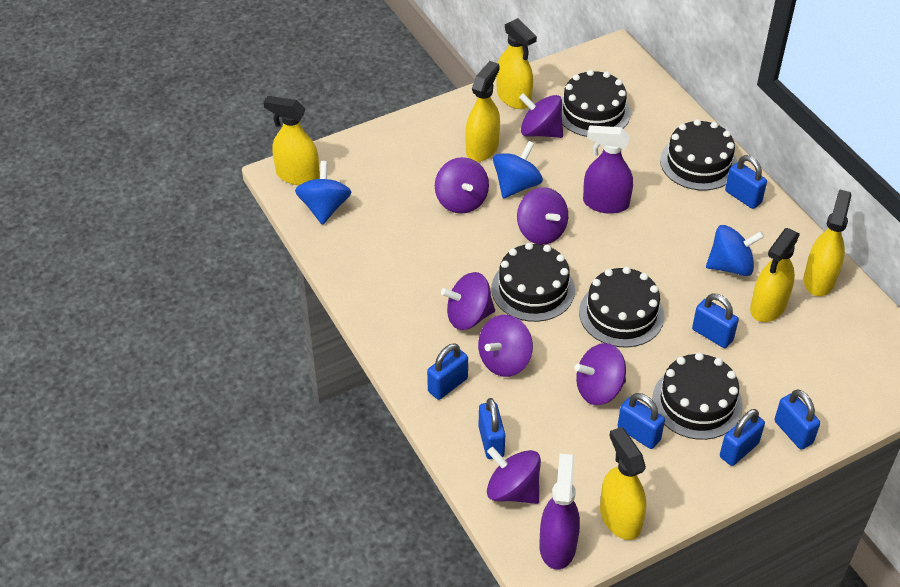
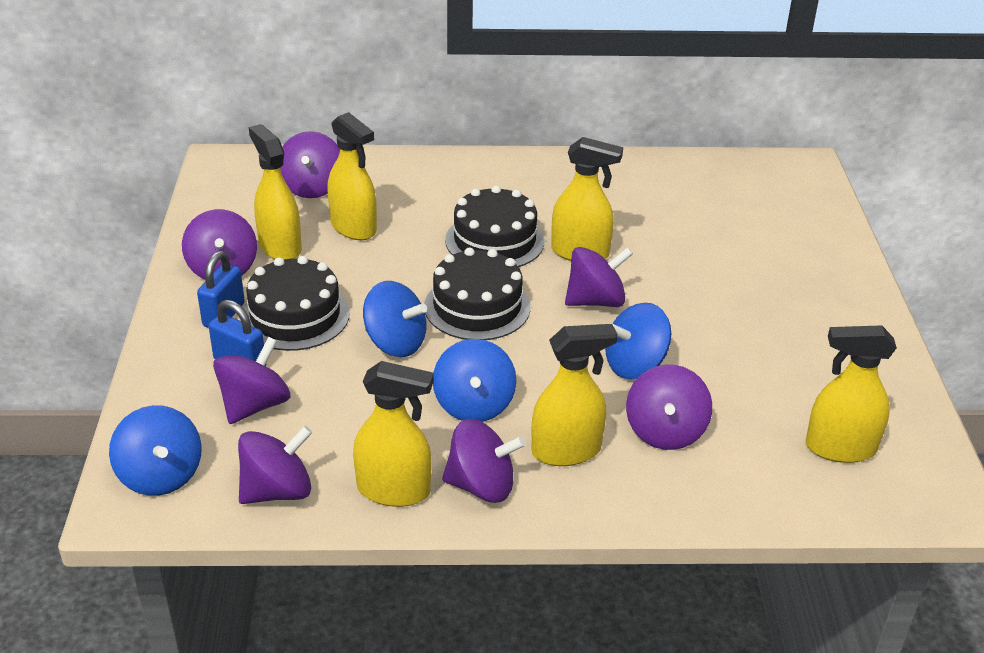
black cake: 5 -> 3
blue padlock: 7 -> 2
blue spinning top: 3 -> 4
purple spray bottle: 2 -> 0

